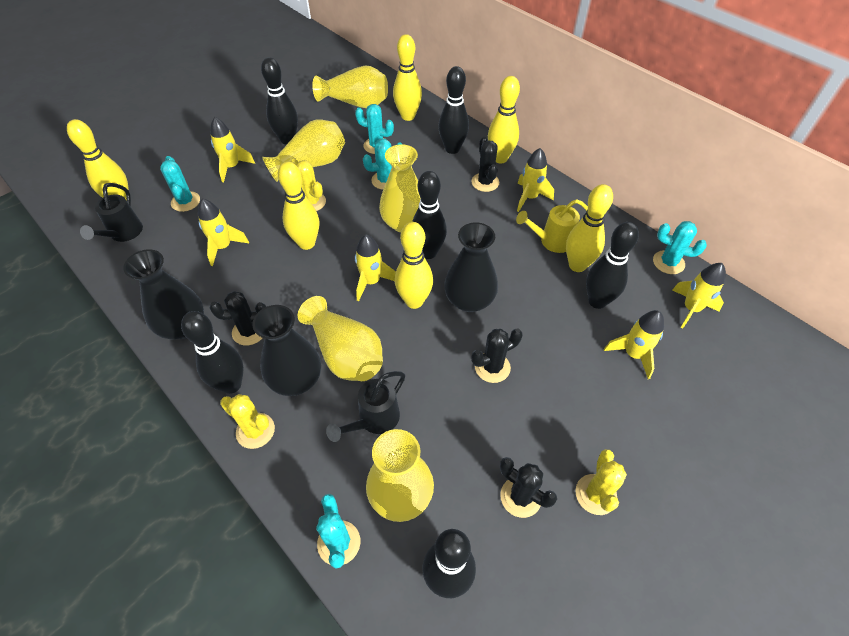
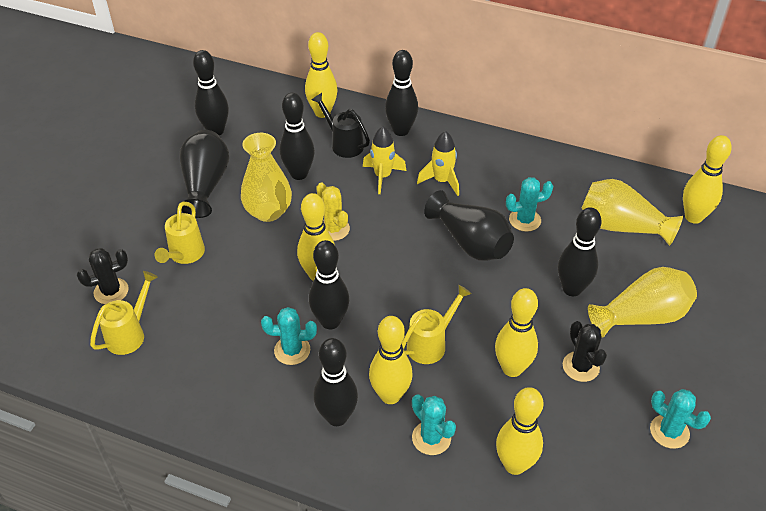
black cactus: 4 -> 2
black vase: 3 -> 2
black watering can: 2 -> 1
turquoise cactus: 5 -> 4
yellow cactus: 3 -> 1
yellow rocket: 6 -> 2
yellow vase: 5 -> 3
yellow watering can: 1 -> 3

